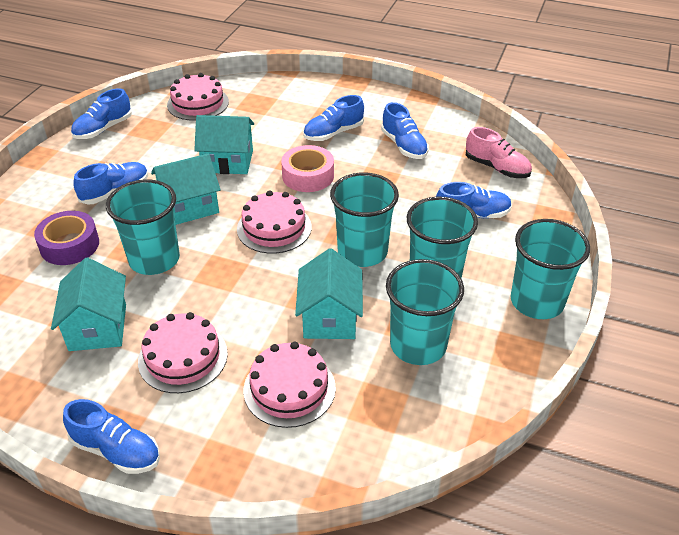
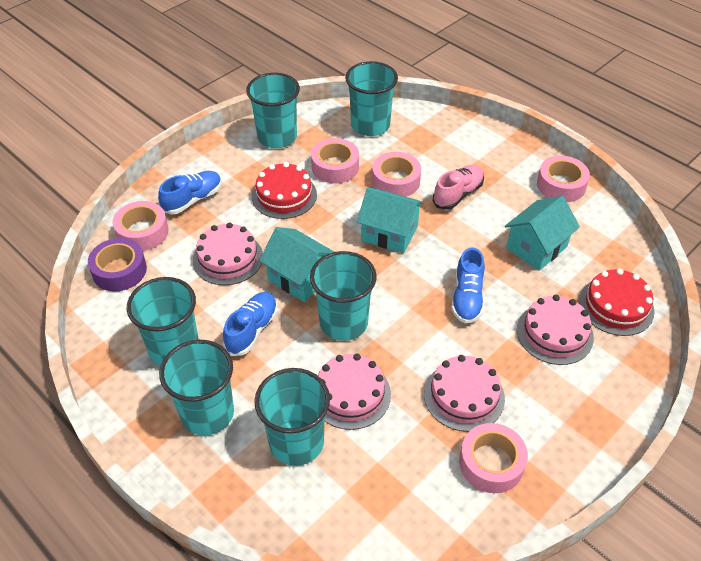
blue shoe: 6 -> 3
pink tape: 1 -> 5
red cake: 0 -> 2
turquoise cup: 5 -> 6
turquoise house: 4 -> 3

